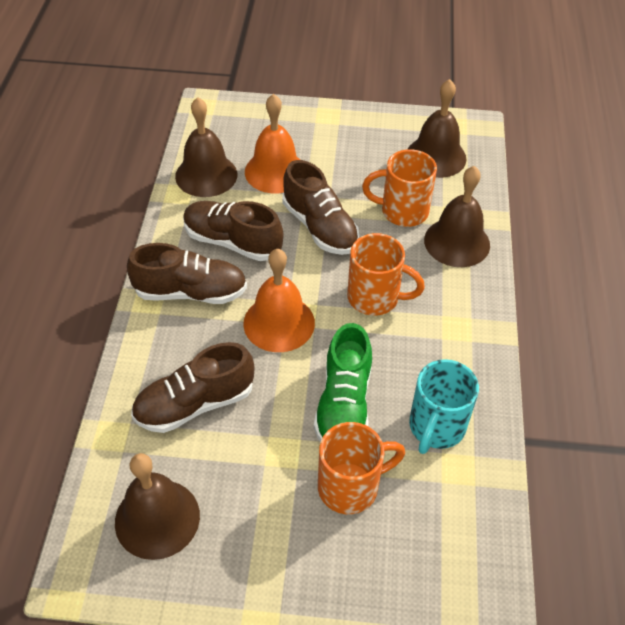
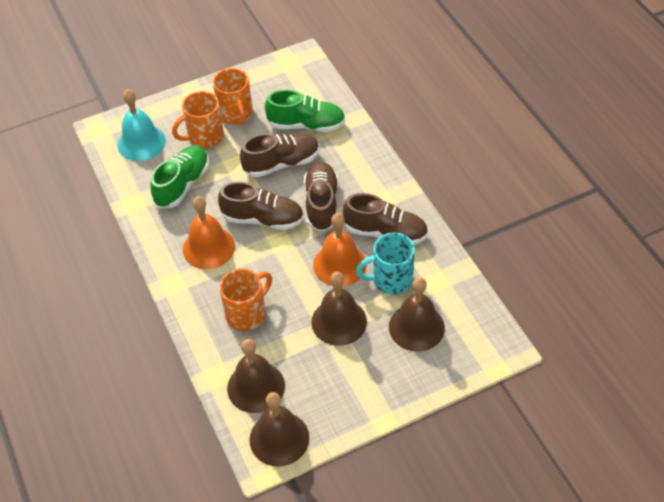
green shoe: 1 -> 2
turquoise bell: 0 -> 1

